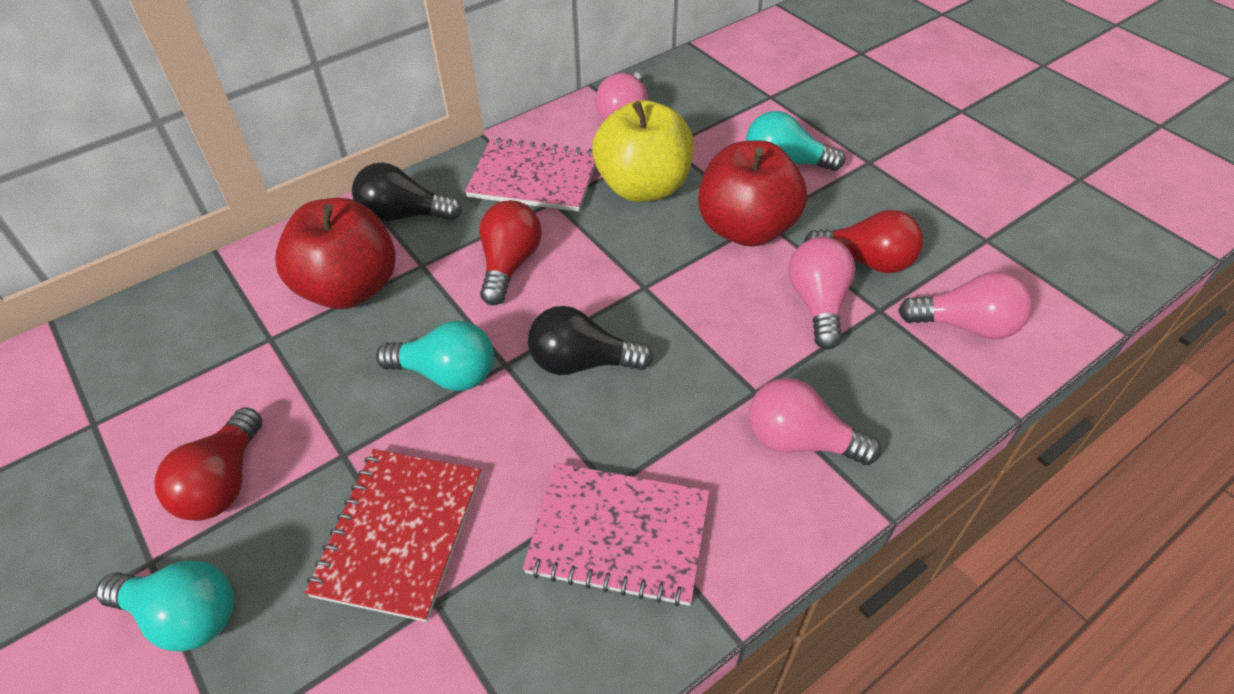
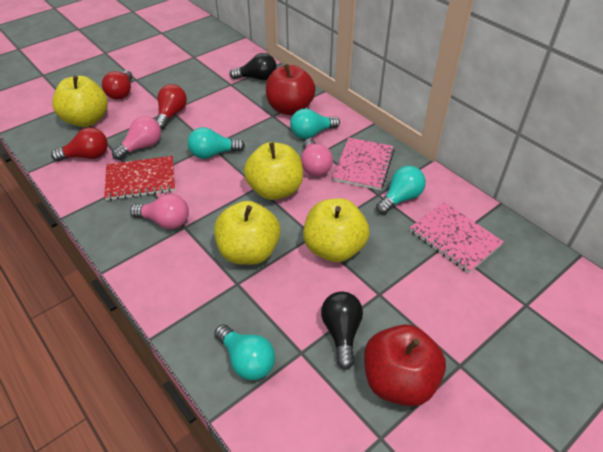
pink light bulb: 4 -> 3
turquoise light bulb: 3 -> 4
yellow apple: 1 -> 4

